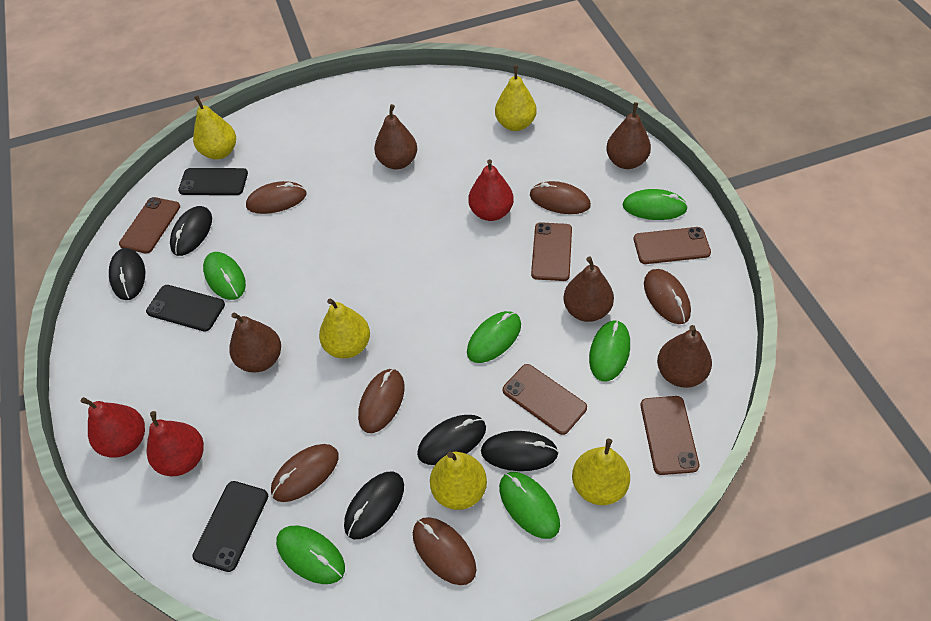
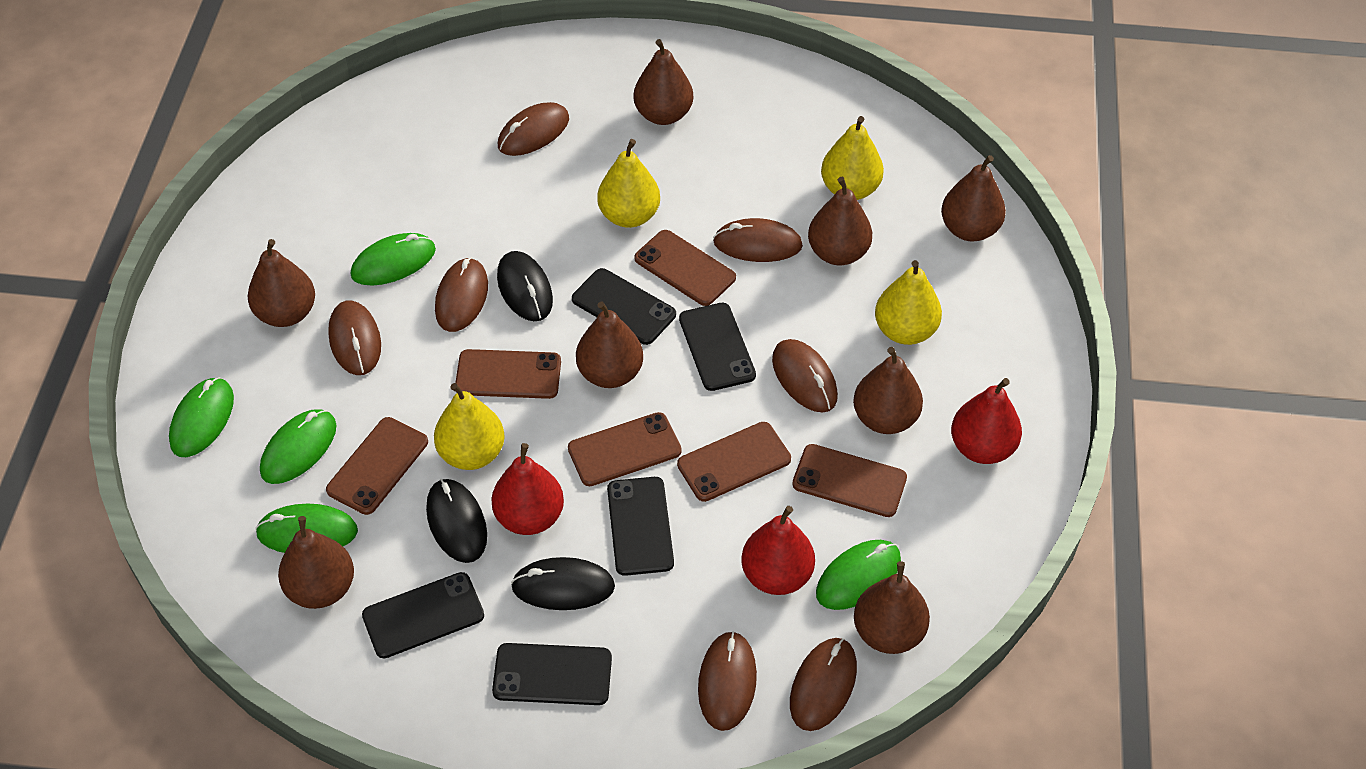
black mouse: 5 -> 3
black phone: 3 -> 5
brown mouse: 6 -> 7
brown pear: 5 -> 8
brown phone: 5 -> 6
green mouse: 6 -> 5
yellow pear: 5 -> 4

